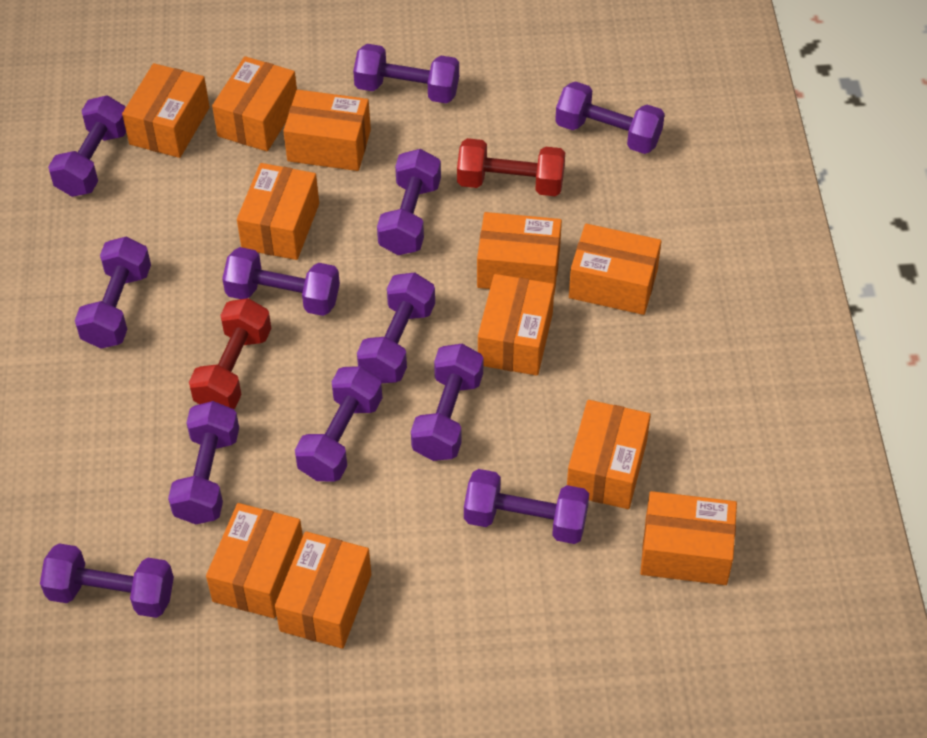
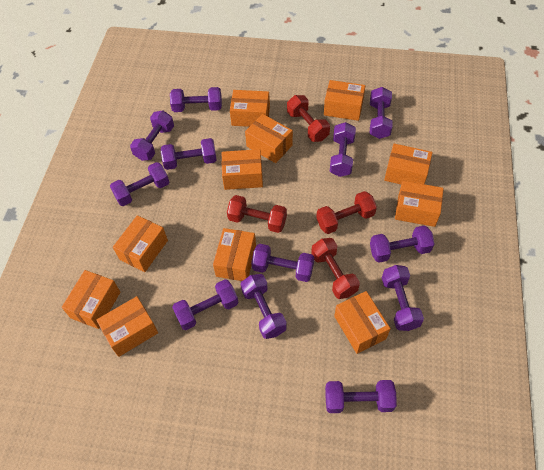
red dumbbell: 2 -> 4

